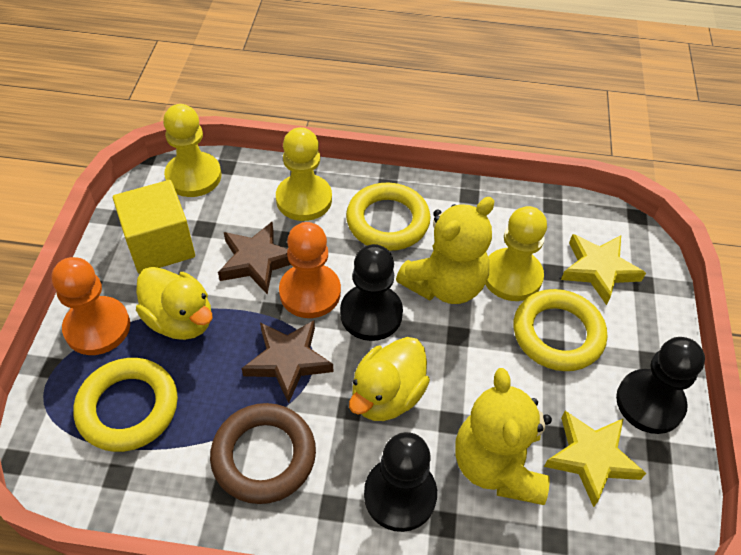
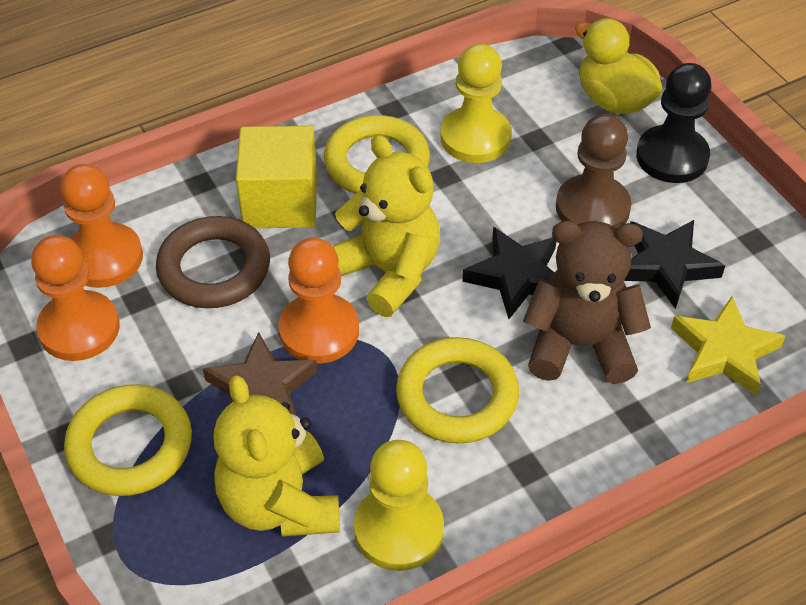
black pawn: 3 -> 1
black star: 0 -> 2
brown pawn: 0 -> 1
brown star: 2 -> 1
brown teddy bear: 0 -> 1
orange pawn: 2 -> 3
yellow duck: 2 -> 1
yellow pawn: 3 -> 2
yellow star: 2 -> 1

